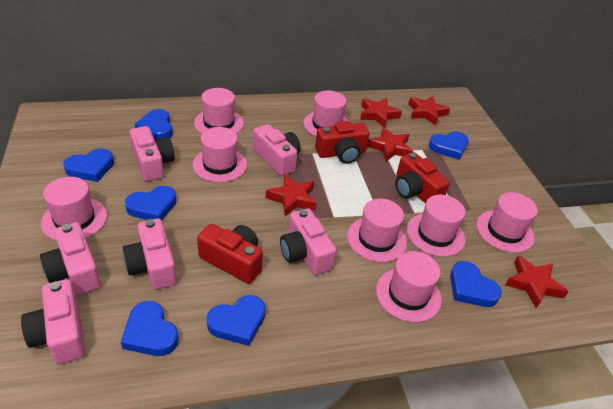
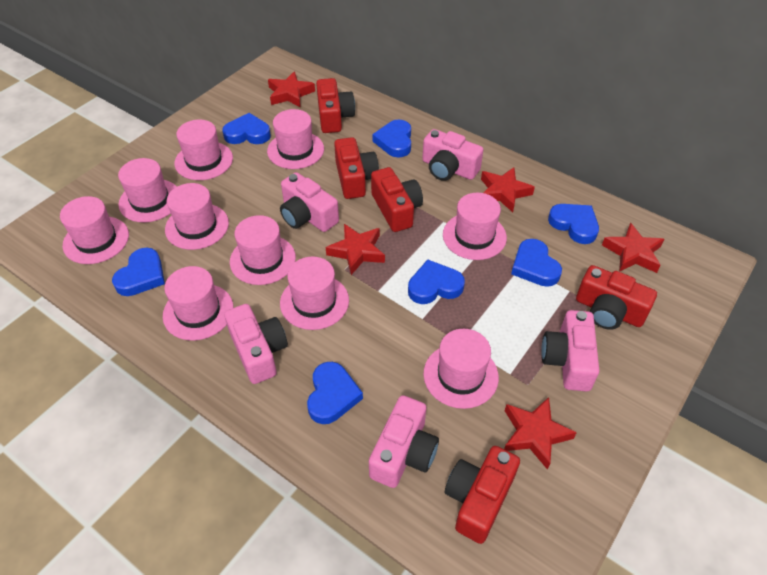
pink camera: 6 -> 5
pink hat: 8 -> 10
red camera: 3 -> 5

